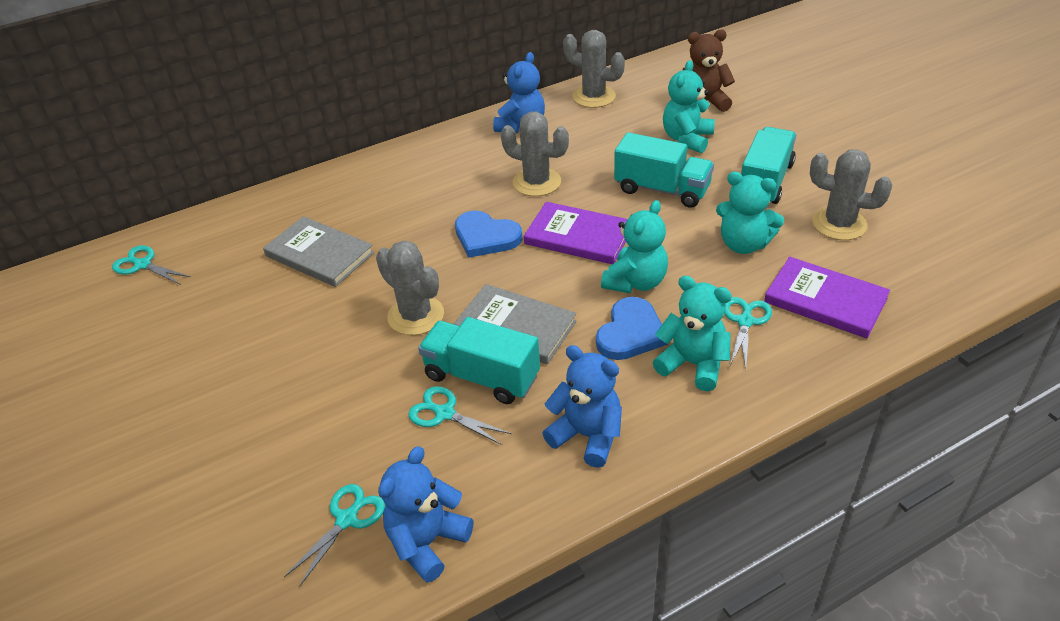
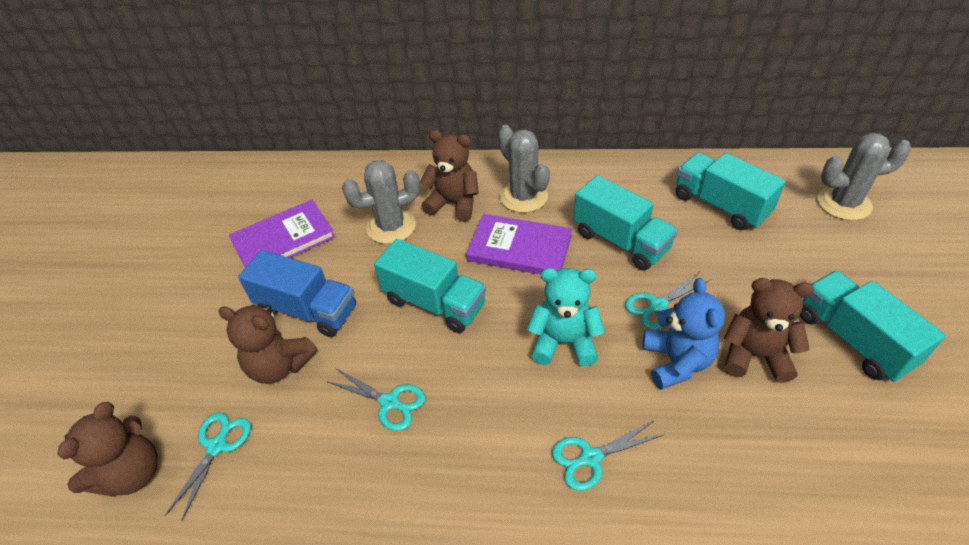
blue heart: 2 -> 0
blue teddy bear: 3 -> 1
blue truck: 0 -> 1
brown teddy bear: 1 -> 4
grey book: 2 -> 0
grey cactus: 4 -> 3
turquoise teddy bear: 4 -> 1
turquoise truck: 3 -> 4

